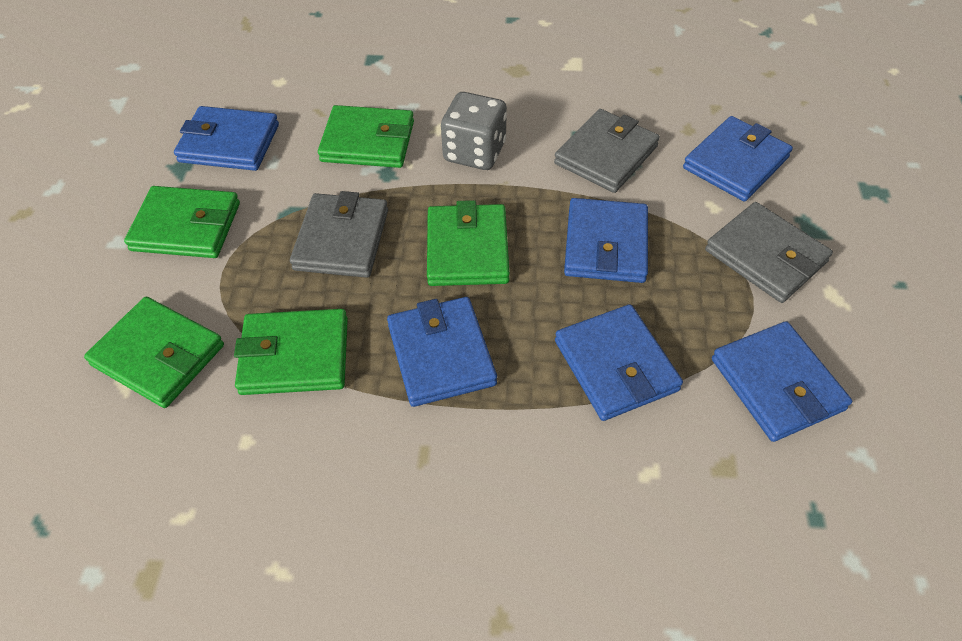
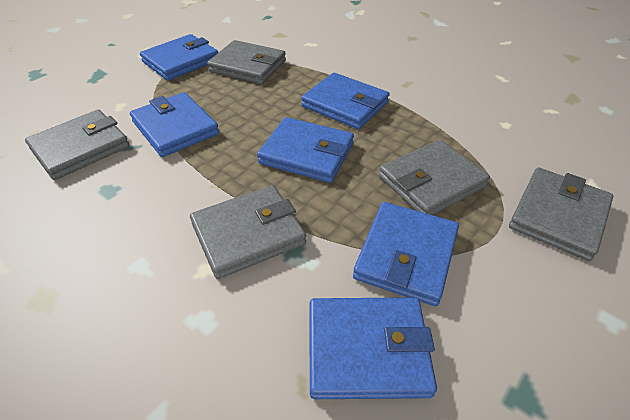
green wallet: 5 -> 0
grey dice: 1 -> 0
grey wallet: 3 -> 5

